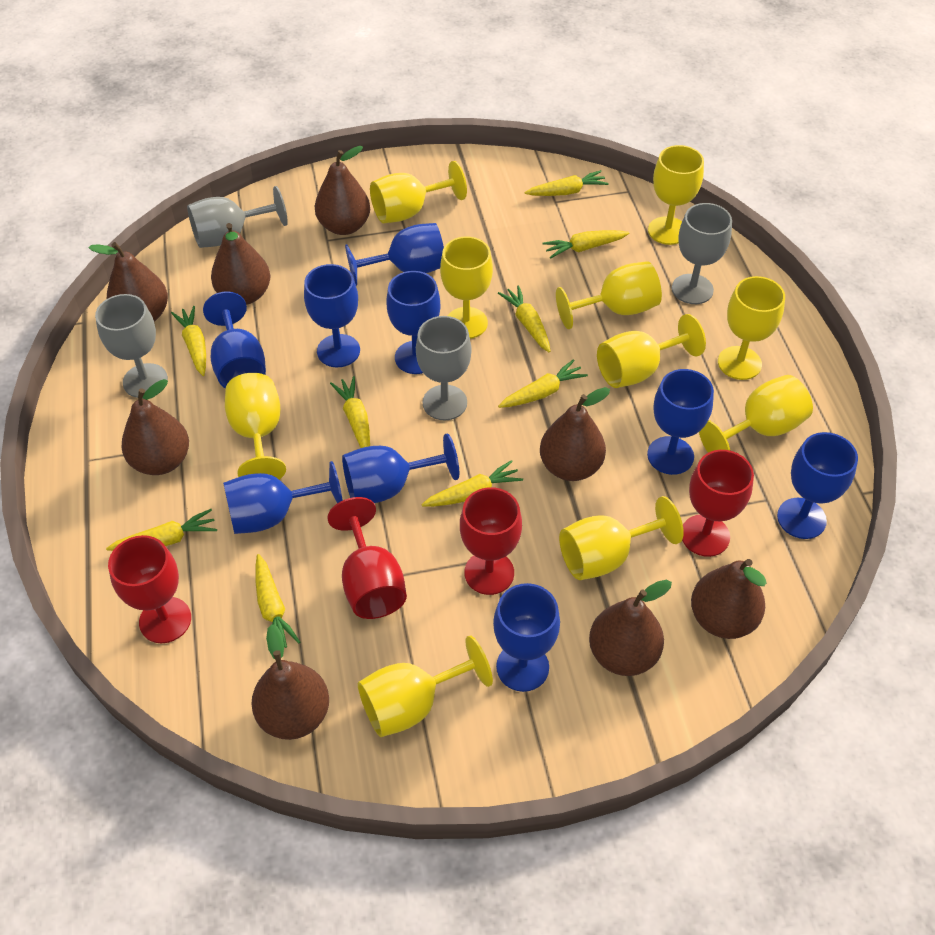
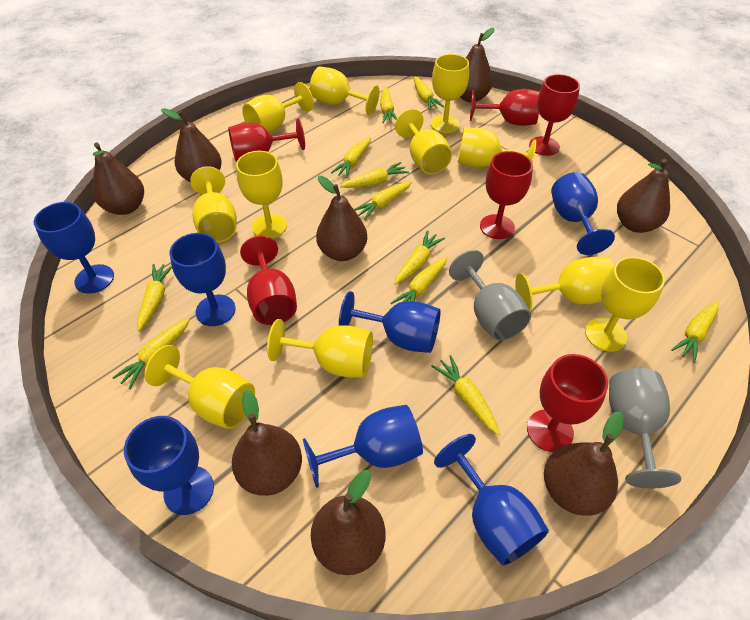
blue goblet: 9 -> 7
grey goblet: 4 -> 2
red goblet: 4 -> 6
yellow carrot: 9 -> 11
yellow goblet: 10 -> 11

